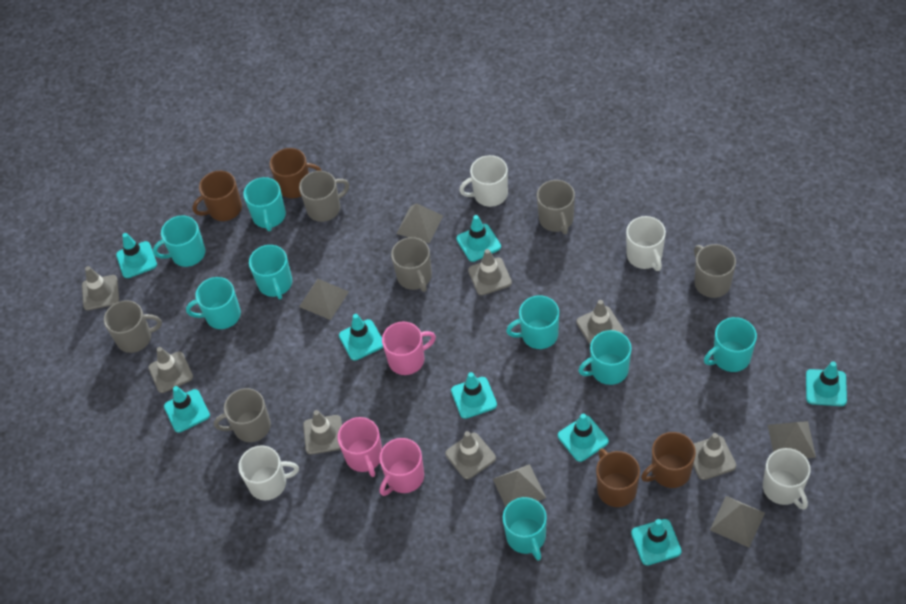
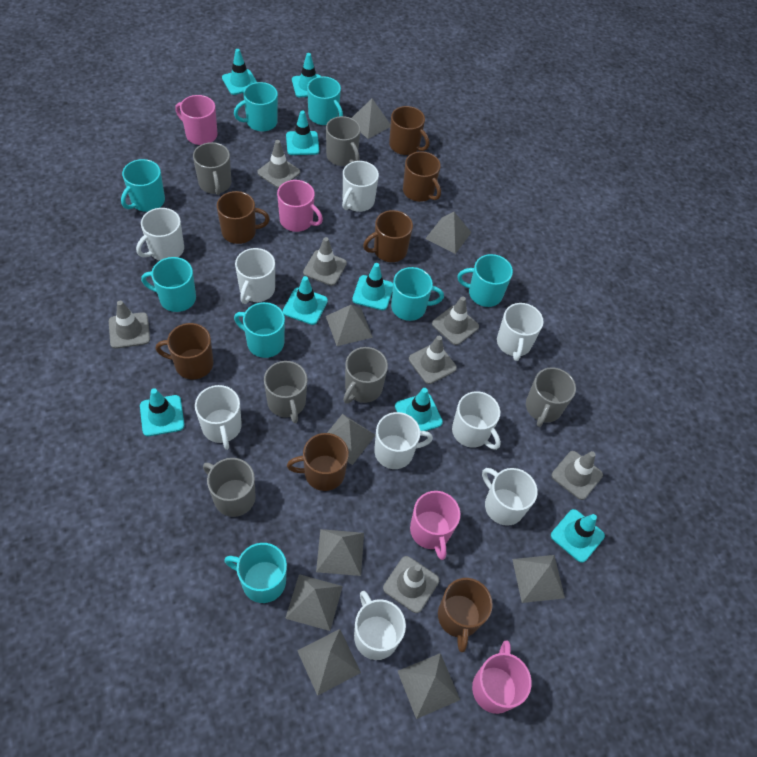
brown mug: 4 -> 7
grey pyramid: 5 -> 9
pink mug: 3 -> 4
white mug: 4 -> 9

